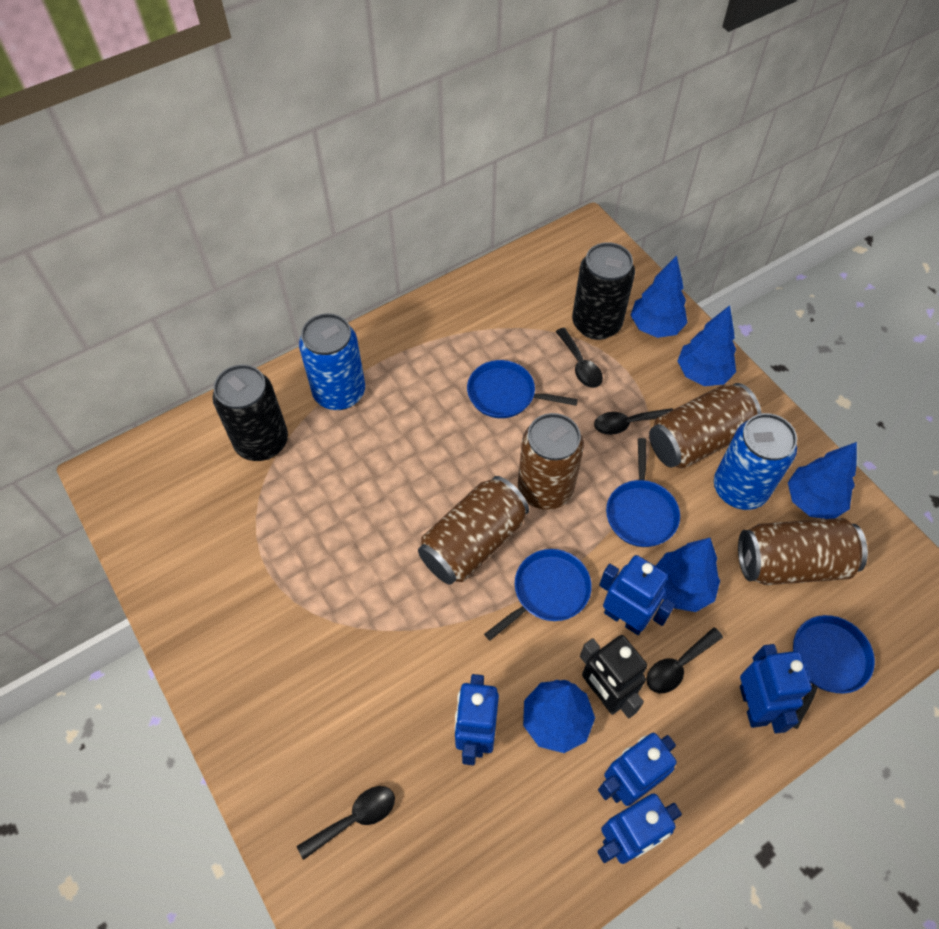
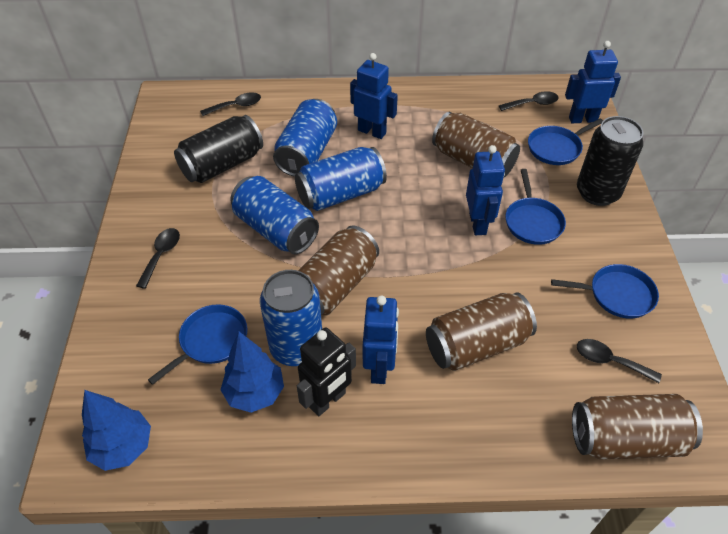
blue can: 2 -> 4
blue robot: 5 -> 4
blue tree: 5 -> 2

